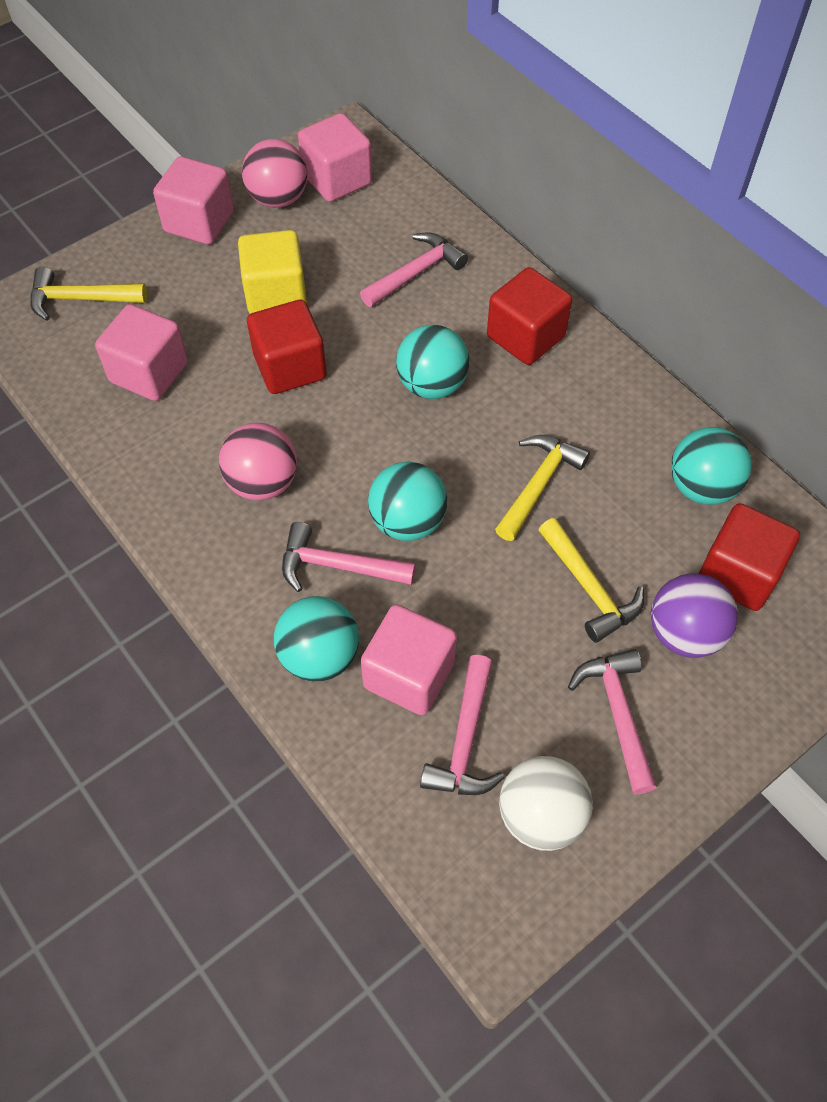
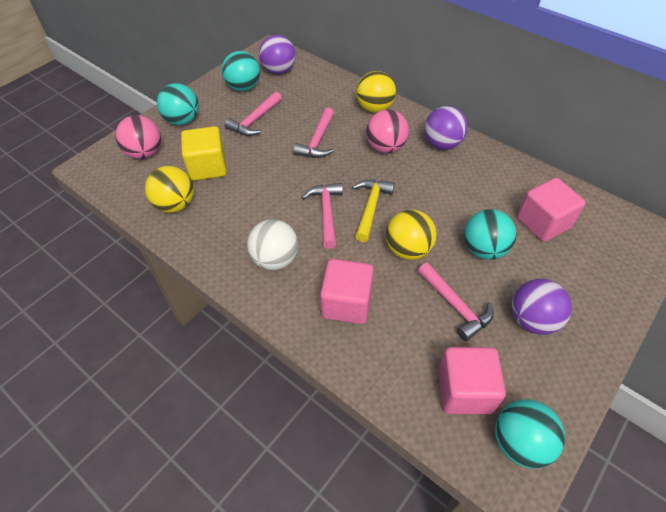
pink cube: 4 -> 3
purple ball: 1 -> 3
red cube: 3 -> 0
yellow ball: 0 -> 3
yellow hammer: 3 -> 1

